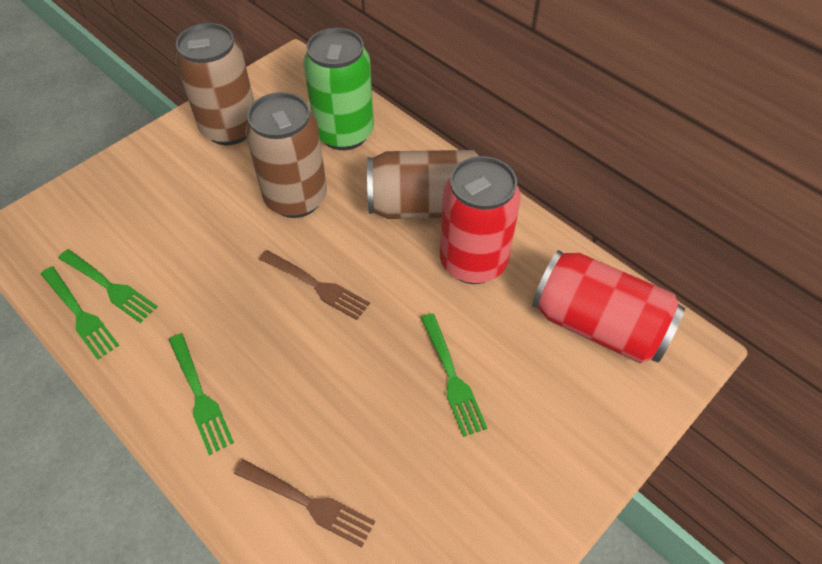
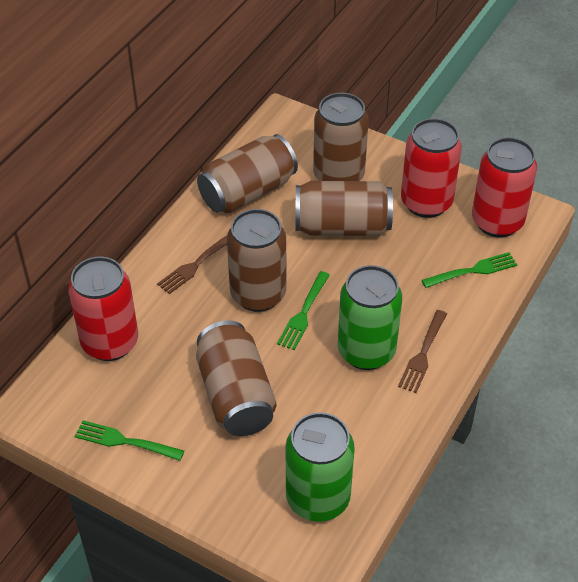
brown can: 3 -> 5
green can: 1 -> 2
green fork: 4 -> 3
red can: 2 -> 3

